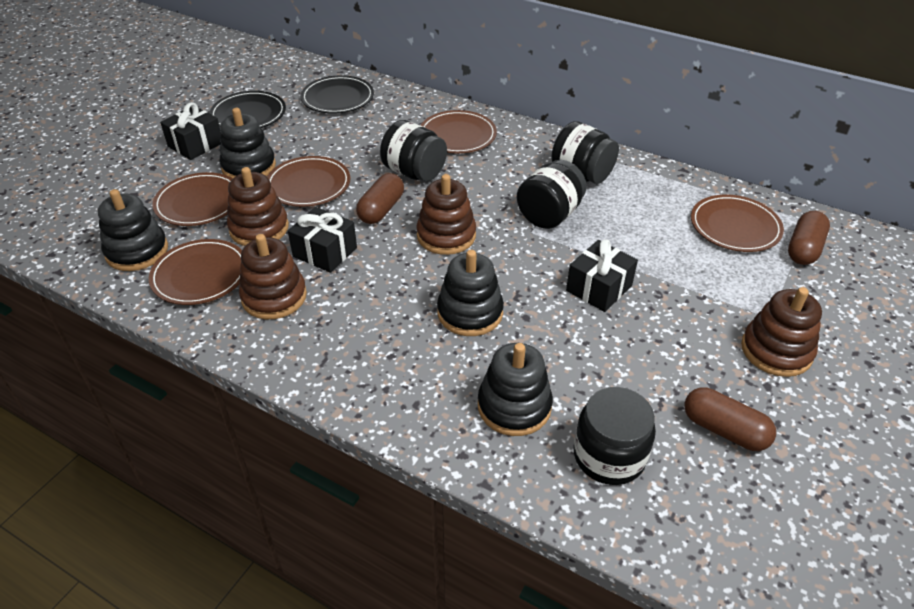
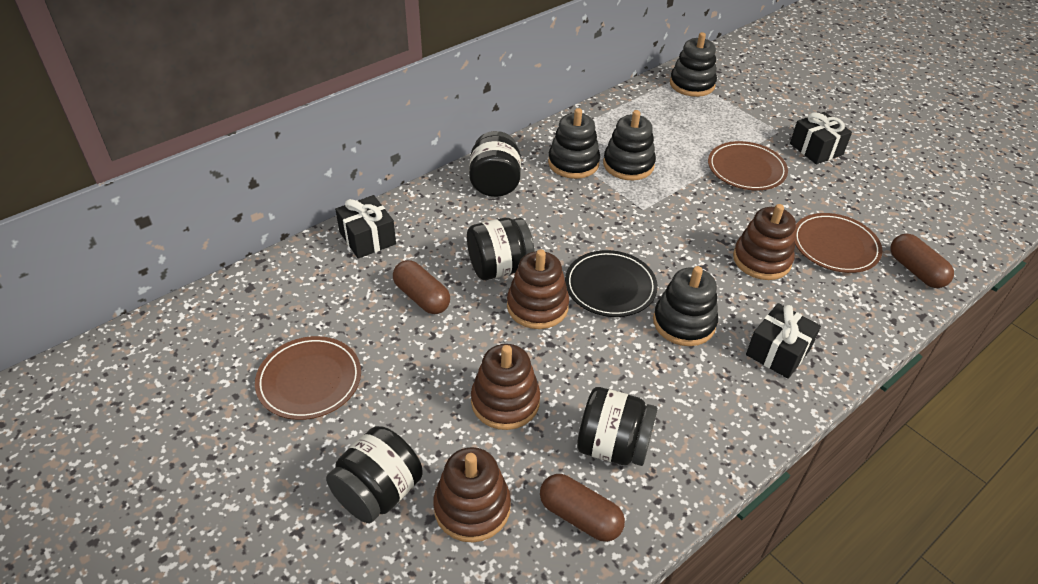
black plate: 2 -> 1
brown plate: 5 -> 3

